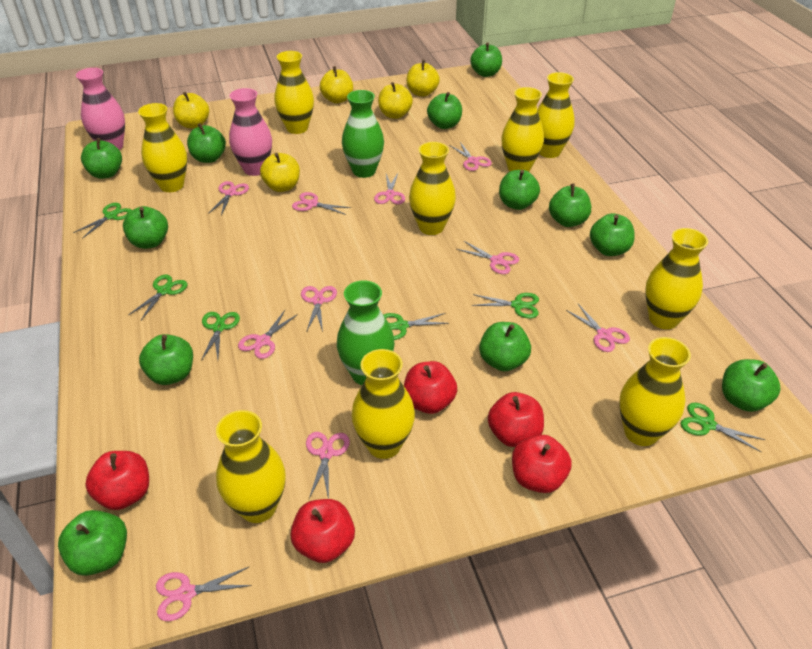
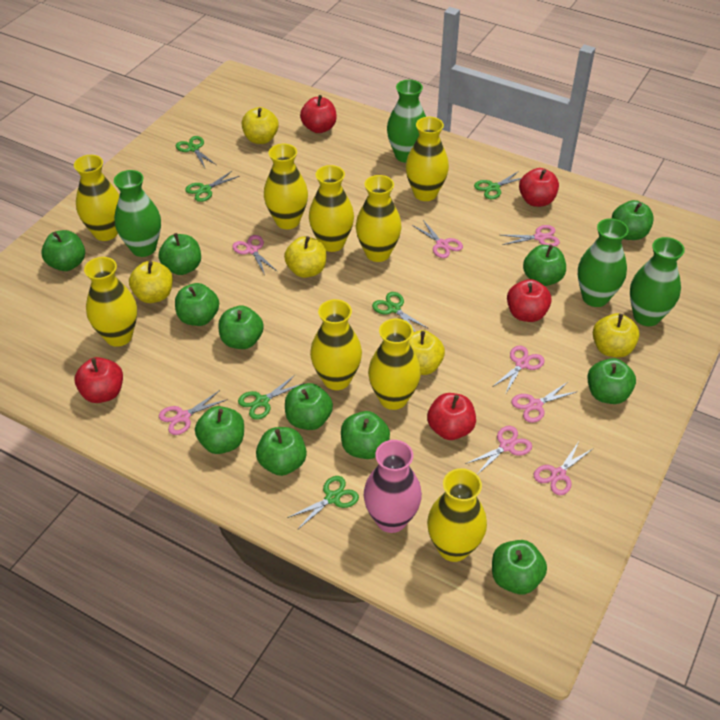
green vase: 2 -> 4
pink scissors: 10 -> 8
pink vase: 2 -> 1

